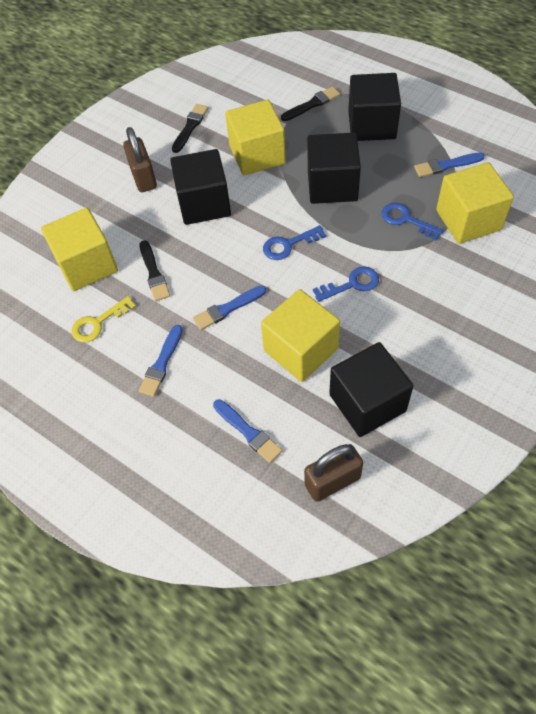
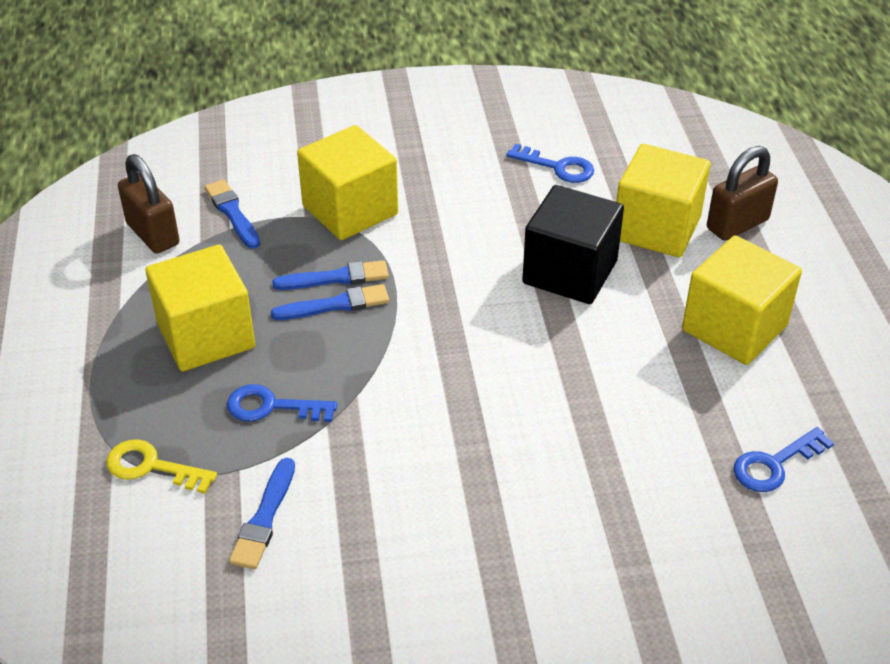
black brush: 3 -> 0
black cube: 4 -> 1

